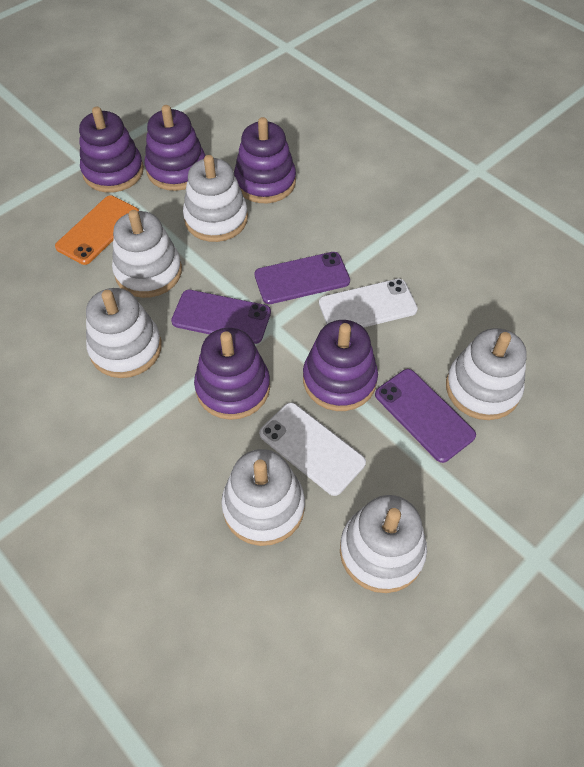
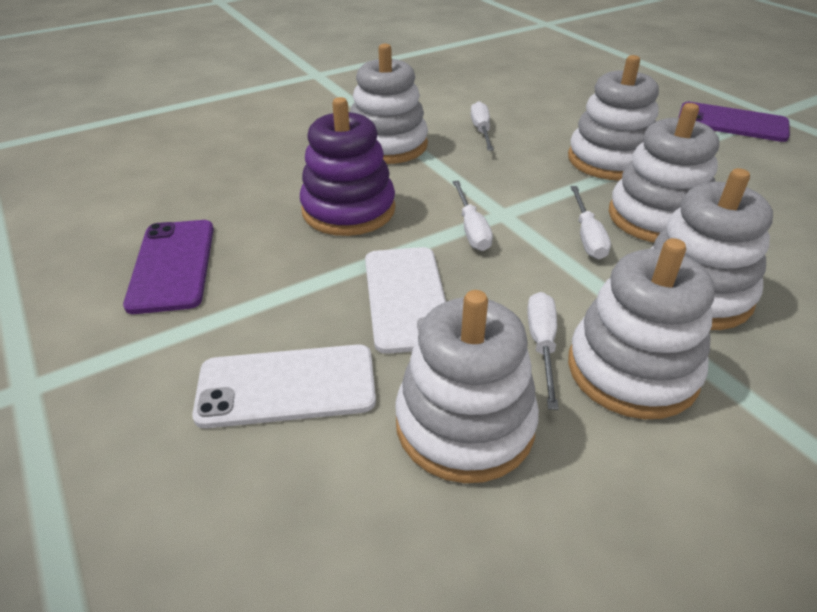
orange phone: 1 -> 0
purple phone: 3 -> 2
purple stacking toy: 5 -> 1
white screwdriver: 0 -> 4

